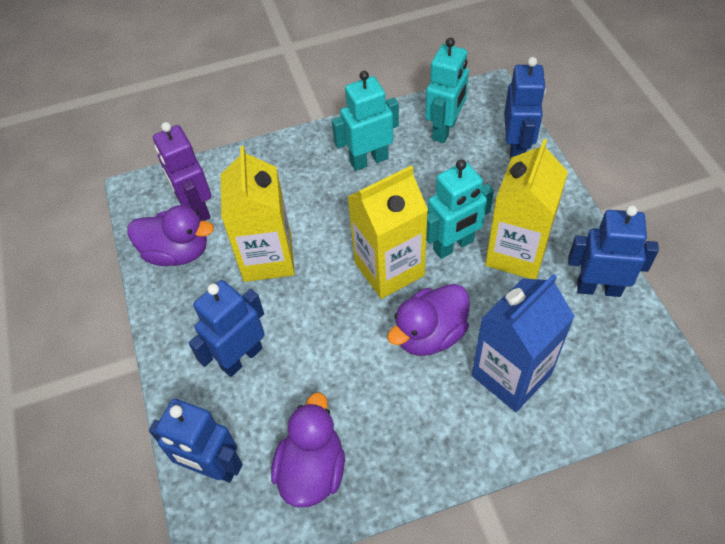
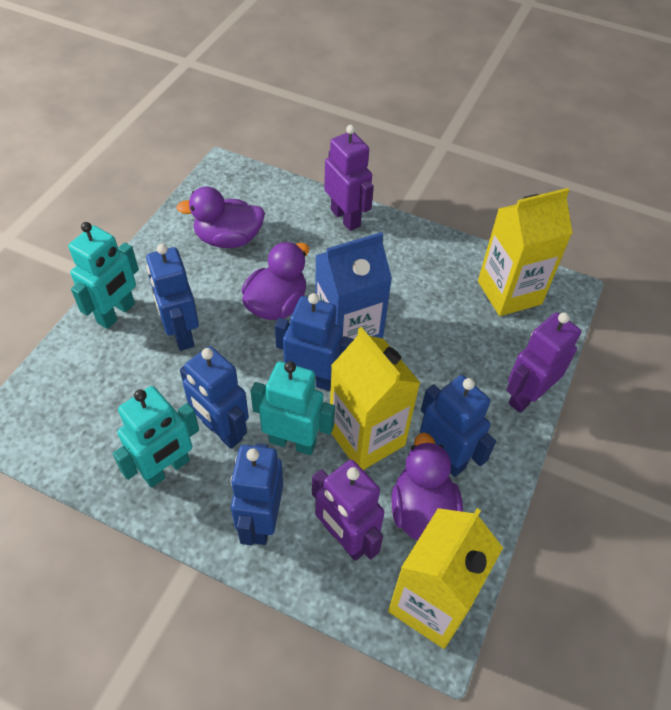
blue robot: 4 -> 5
purple robot: 1 -> 3

